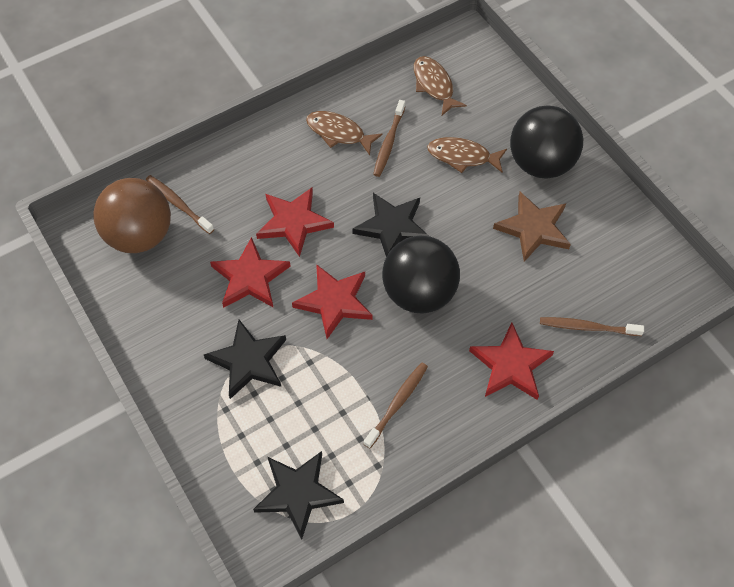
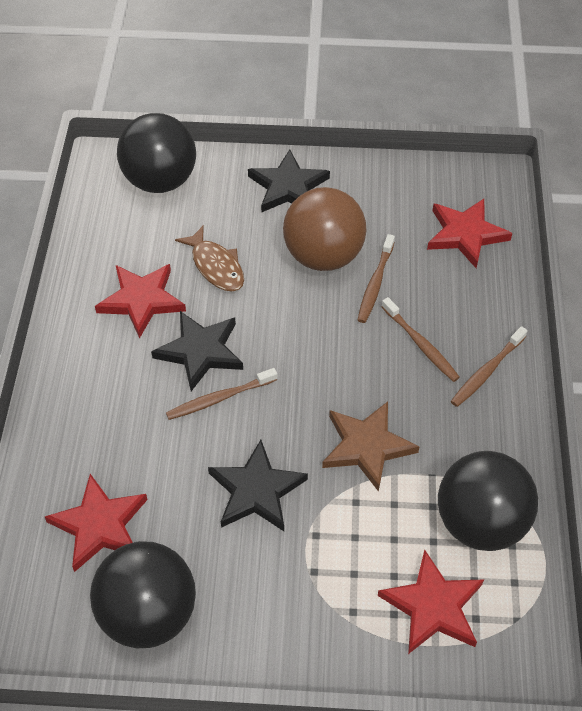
black ball: 2 -> 3
brown fish: 3 -> 1

